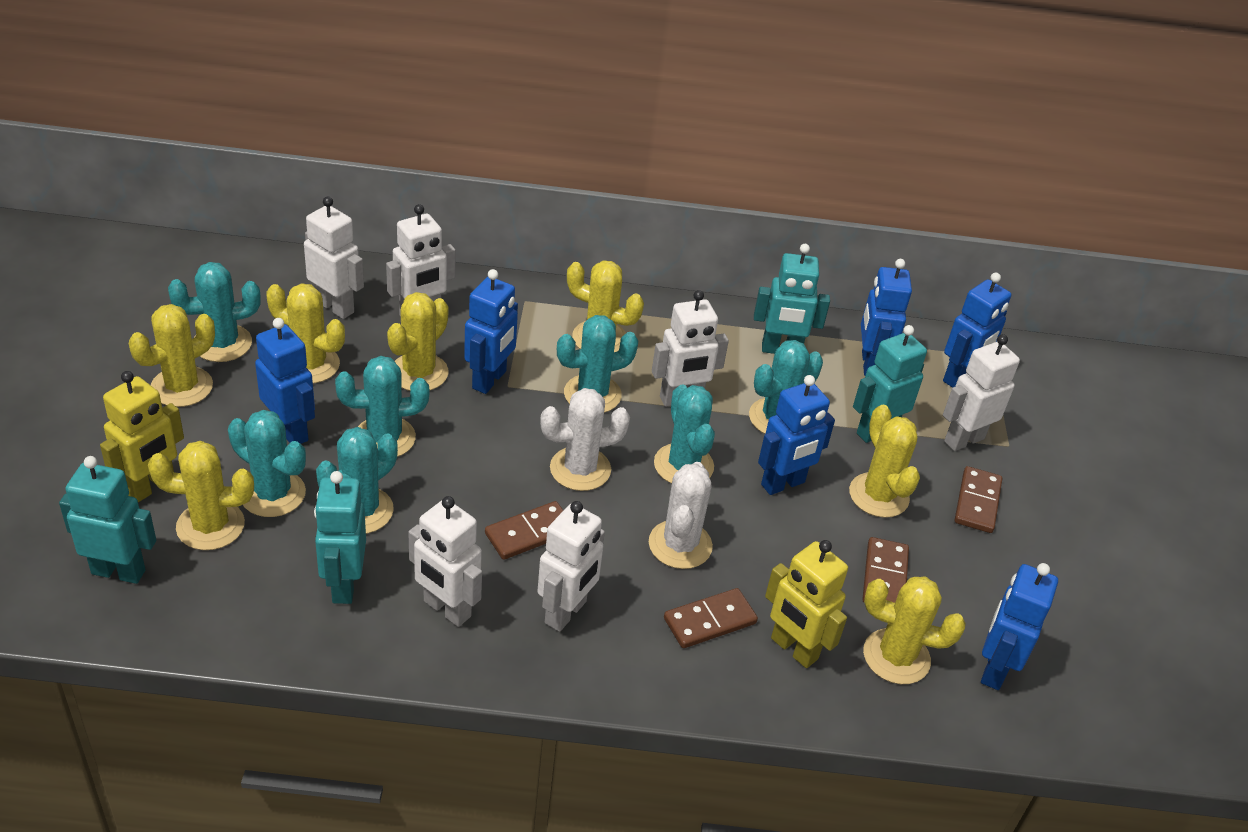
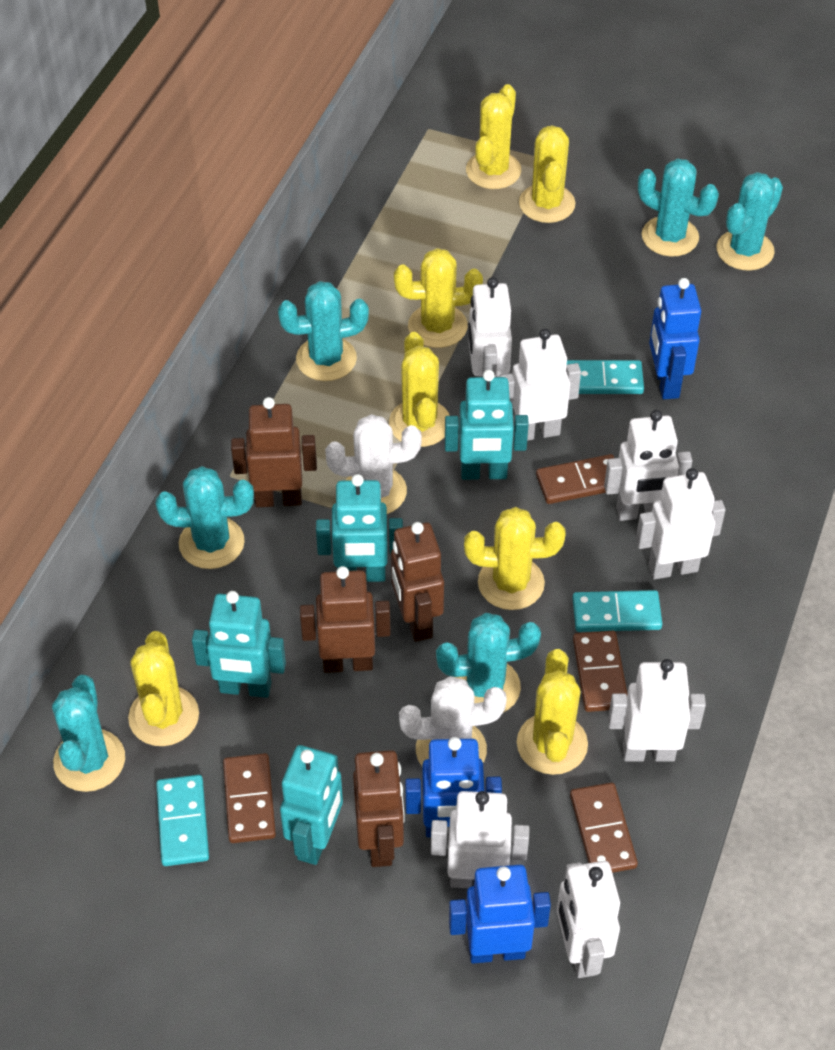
blue robot: 6 -> 3
brown robot: 0 -> 4
turquoise cactus: 7 -> 6
turquoise domino: 0 -> 3
white robot: 6 -> 7
yellow robot: 2 -> 0

